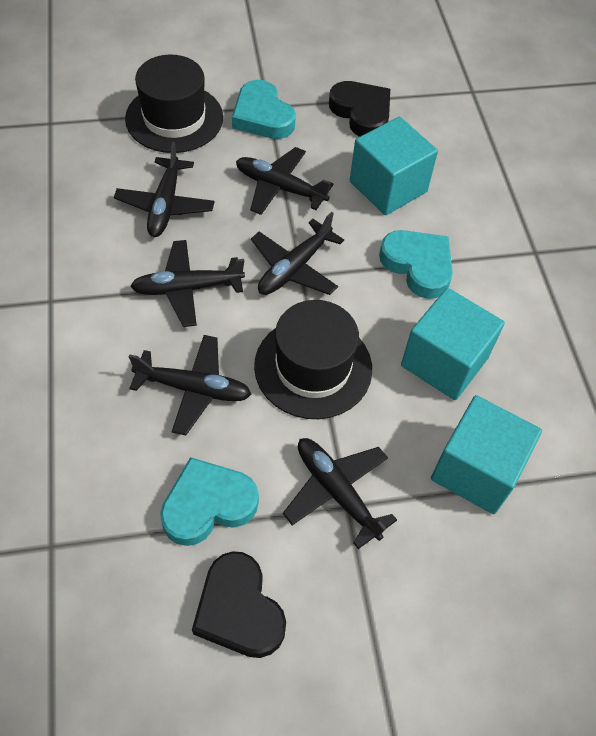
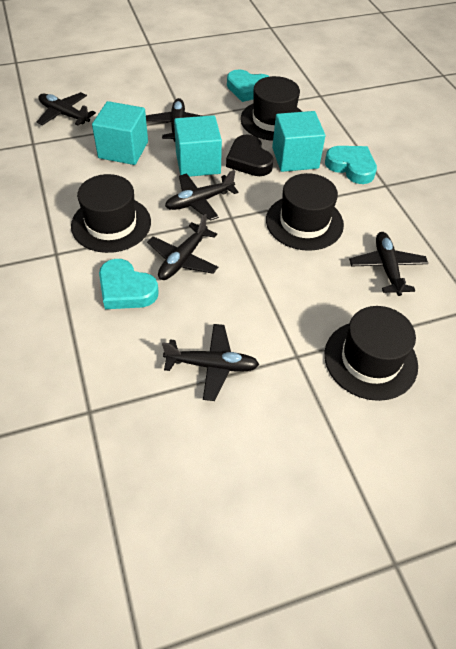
black hat: 2 -> 4
black heart: 2 -> 1

